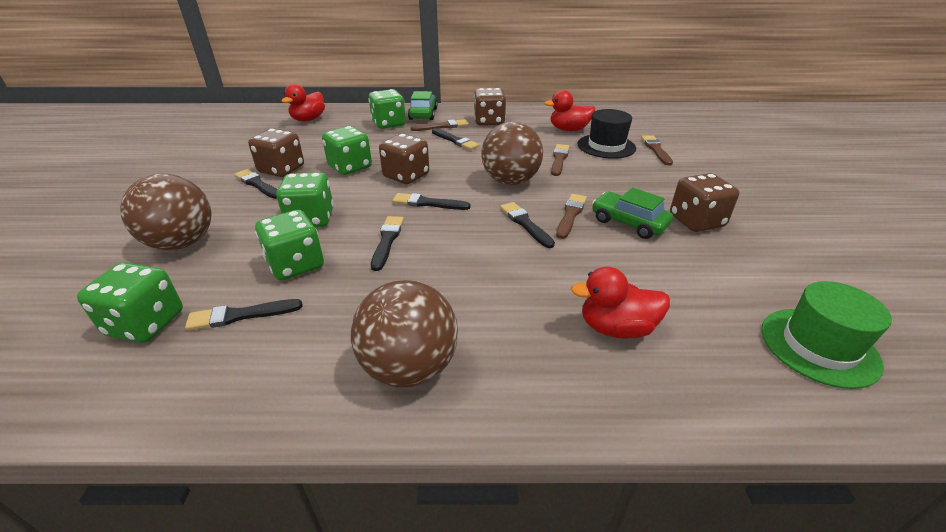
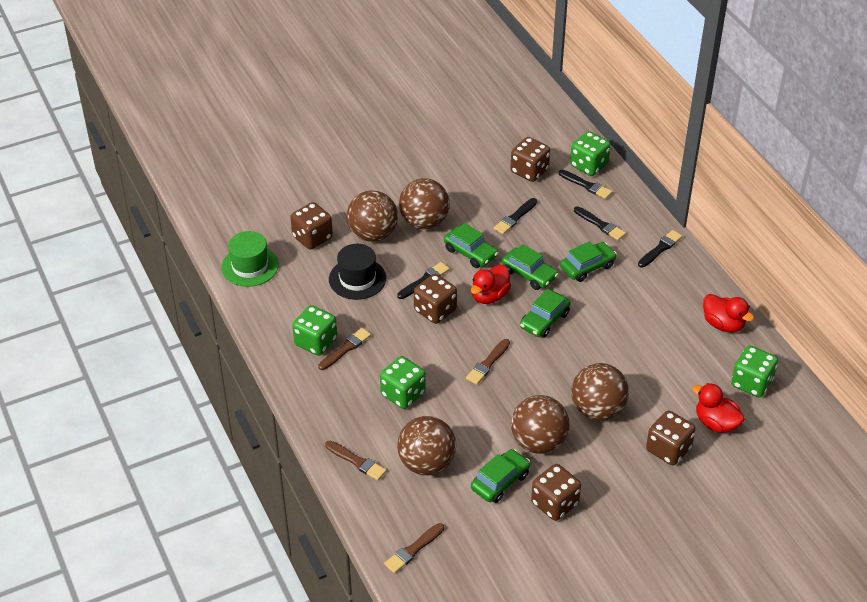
black brush: 6 -> 5
brown ball: 3 -> 5
brown dice: 4 -> 5
green car: 2 -> 5
green dice: 5 -> 4

